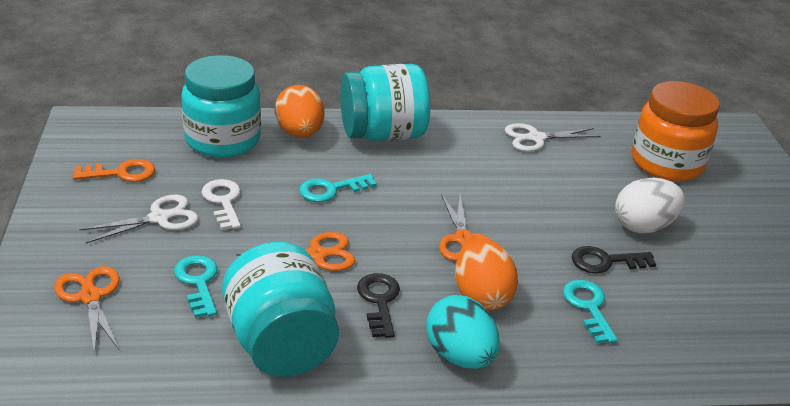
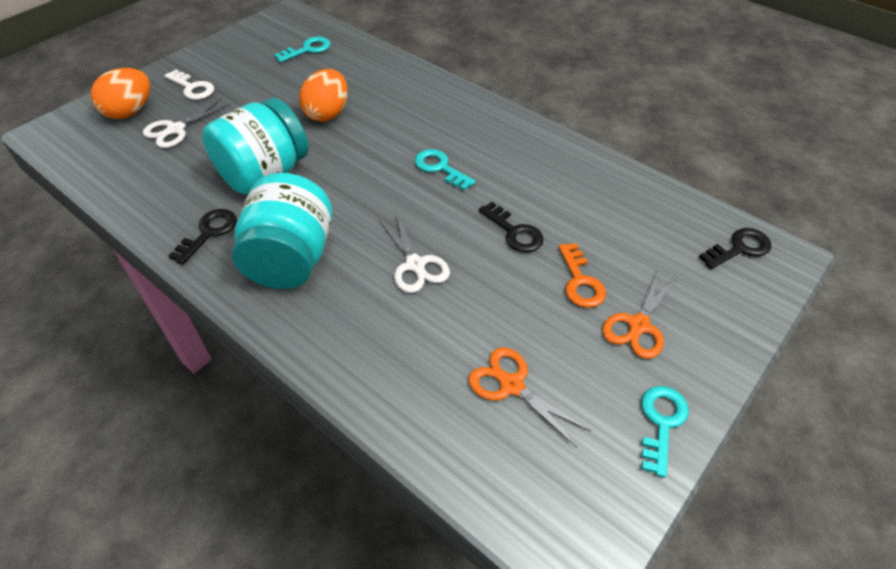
black key: 2 -> 3
orange jar: 1 -> 0
orange scissors: 3 -> 2
turquoise egg: 1 -> 0
turquoise jar: 3 -> 2
white egg: 1 -> 0

